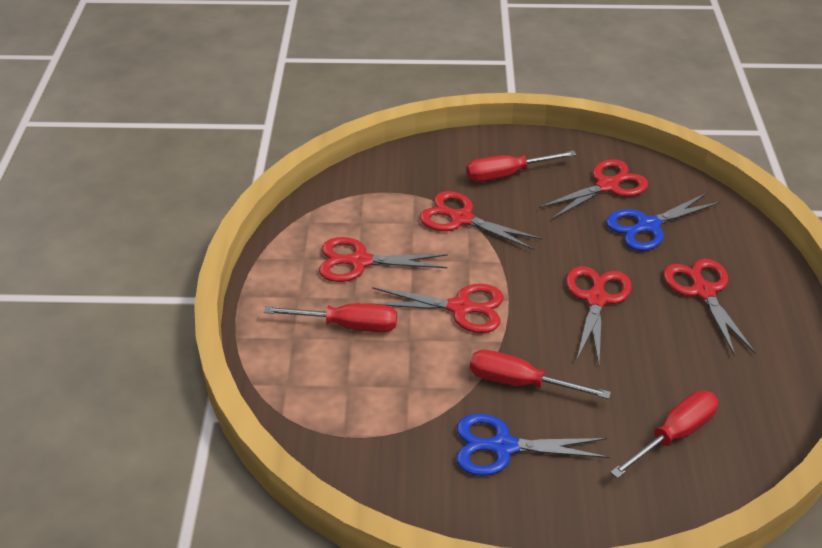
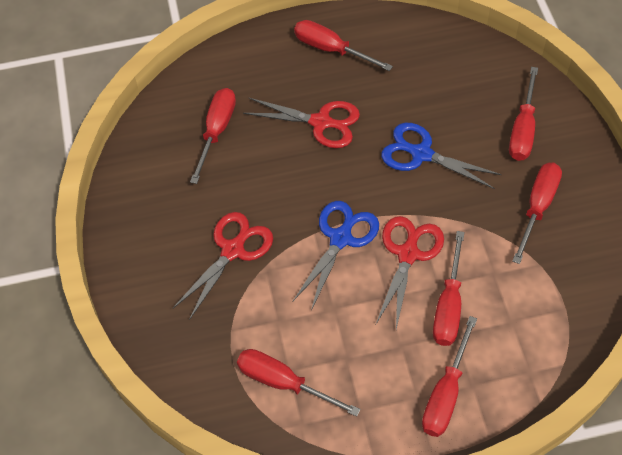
red scissors: 6 -> 3
red screwdriver: 4 -> 7

